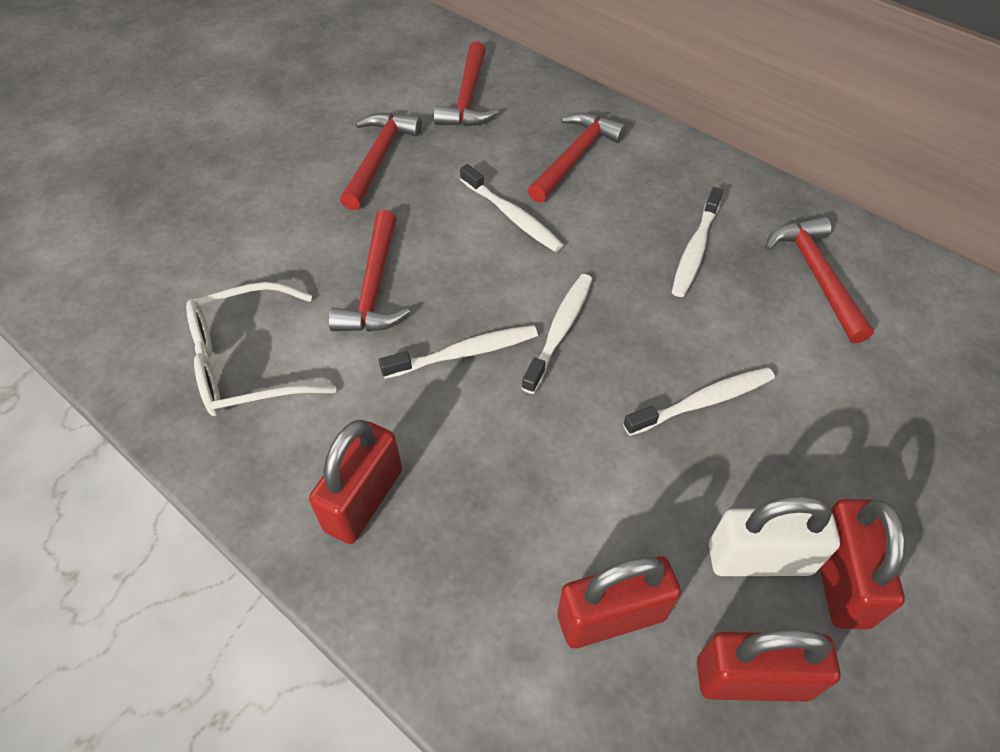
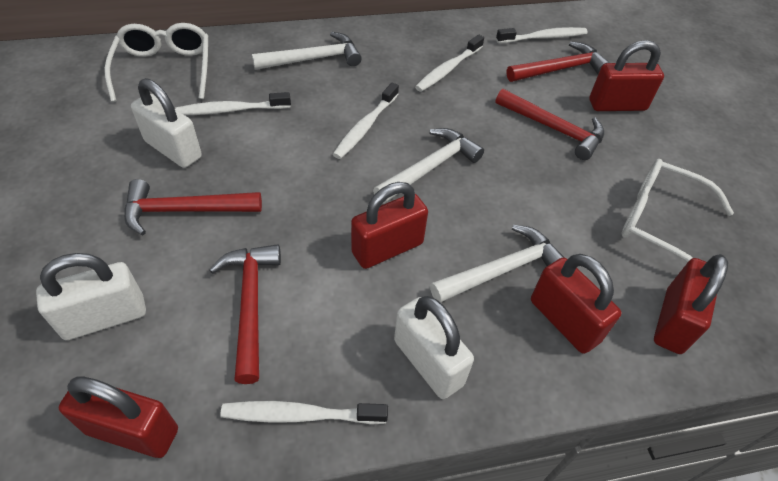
red hammer: 5 -> 4
red padlock: 4 -> 5
white glasses: 1 -> 2
white hammer: 0 -> 3
white padlock: 1 -> 3

